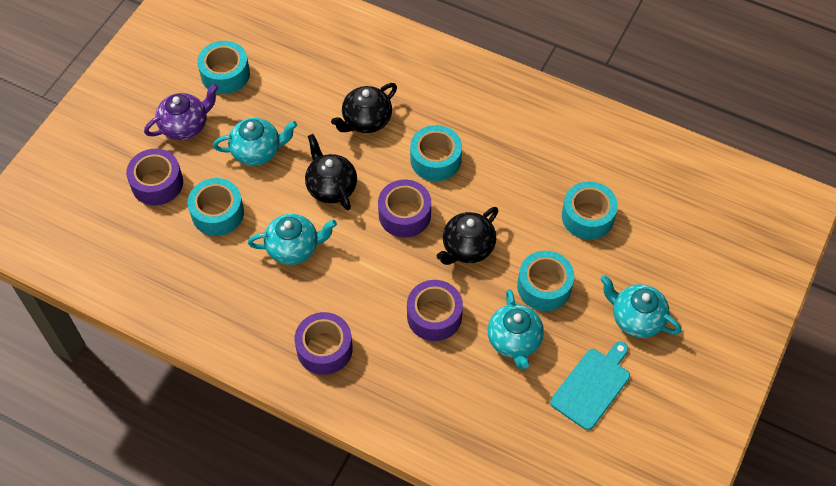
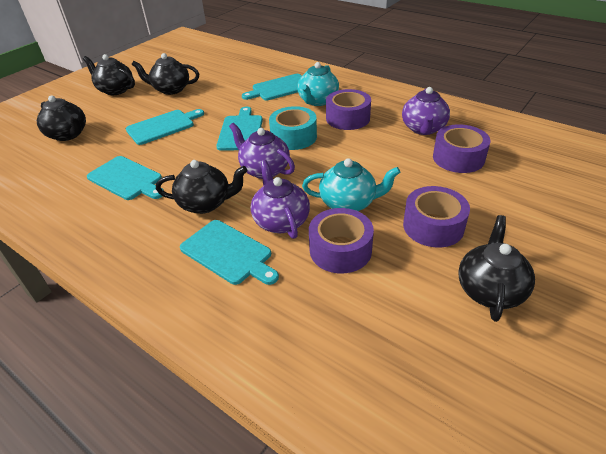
black teapot: 3 -> 5
purple teapot: 1 -> 3
turquoise cutting board: 1 -> 5
turquoise tape: 5 -> 1
turquoise teapot: 4 -> 2

